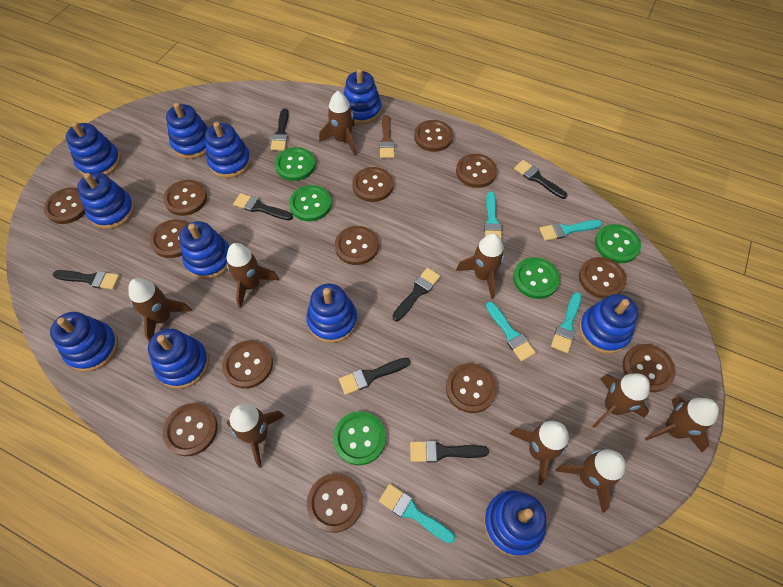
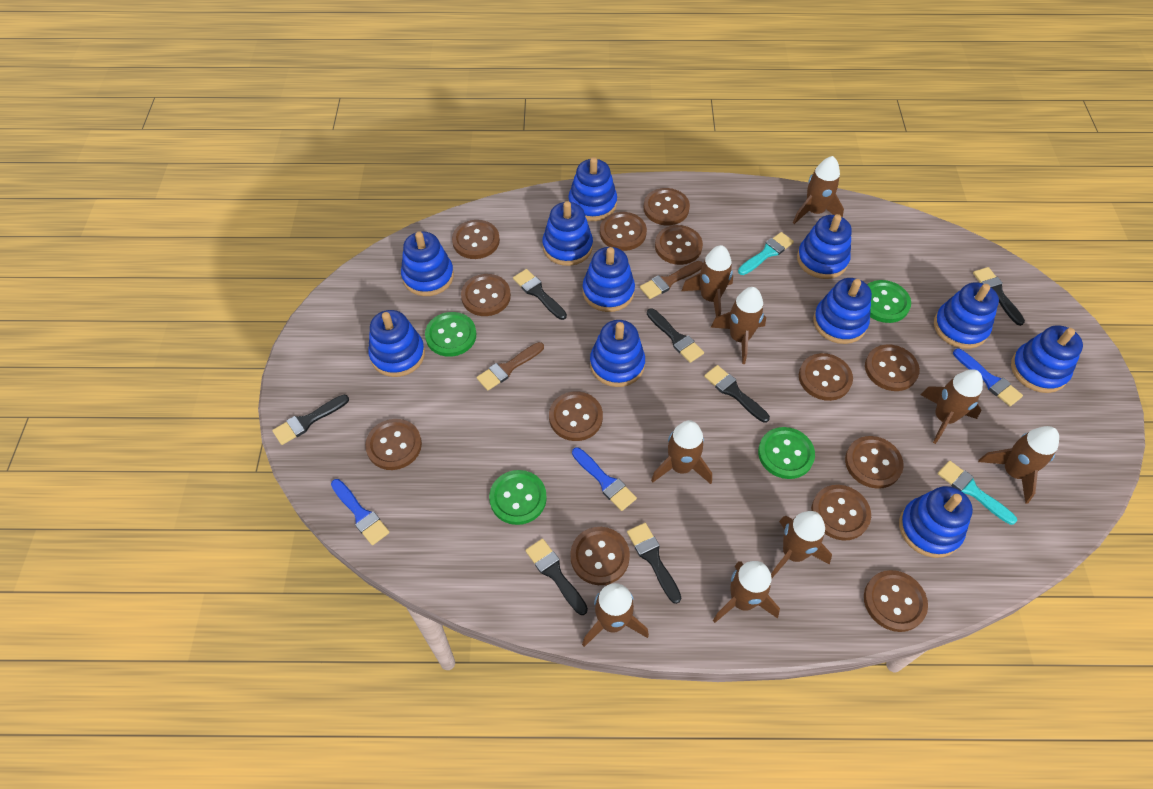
blue brush: 0 -> 3
brown brush: 1 -> 2
green button: 5 -> 4
turquoise brush: 5 -> 2

